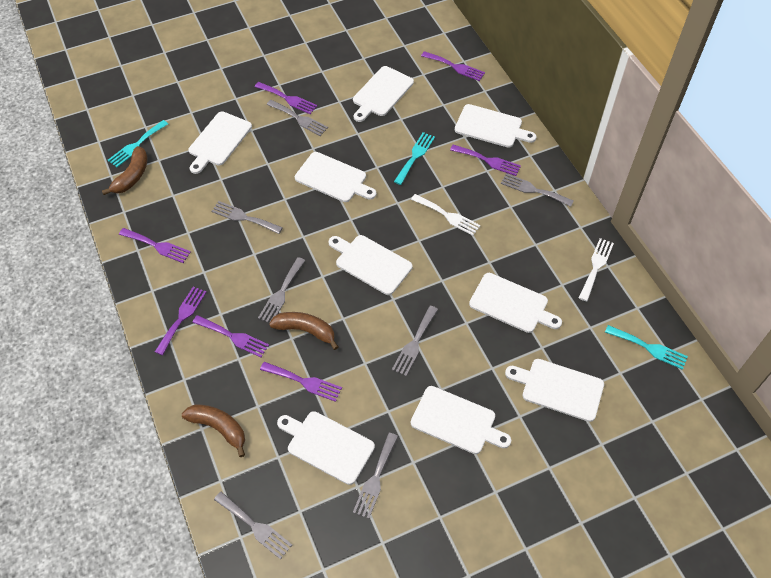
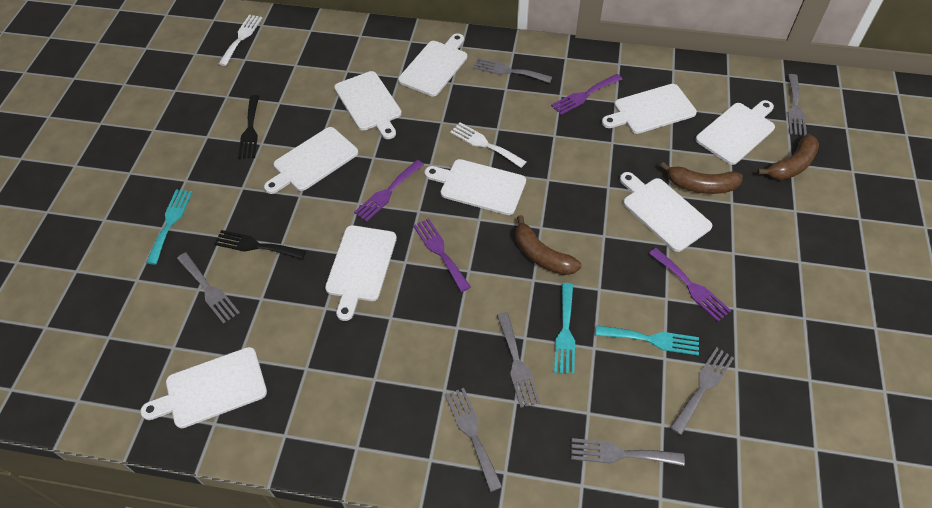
black fork: 0 -> 2
purple fork: 7 -> 4

